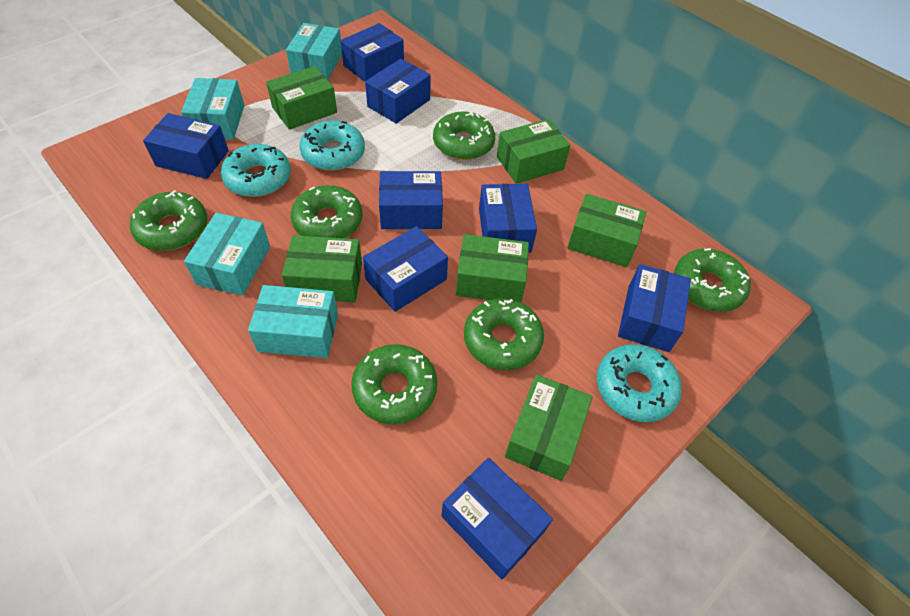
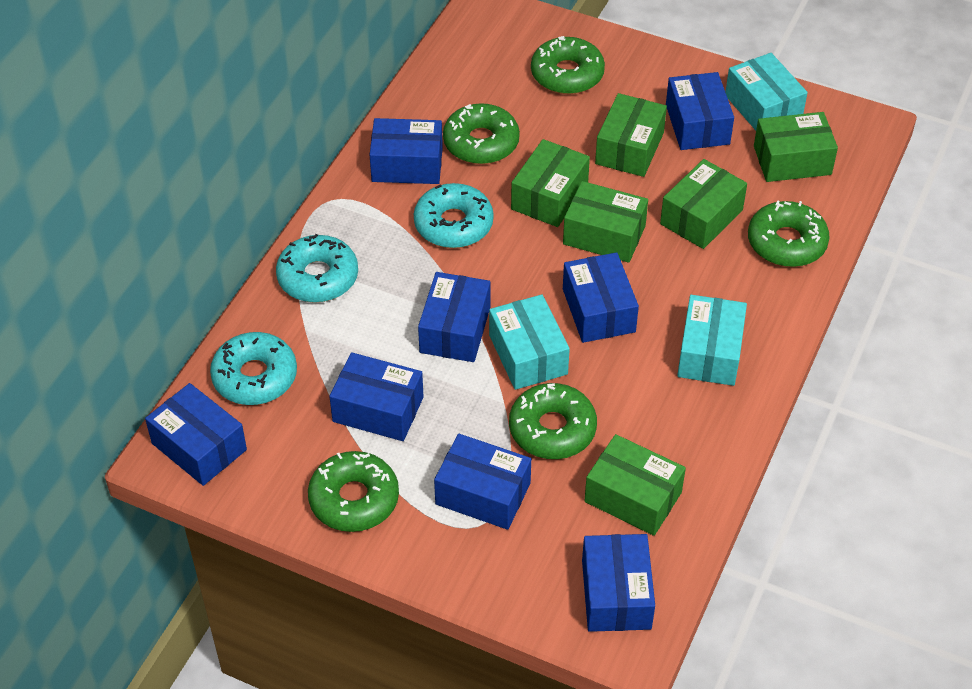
green donut: 6 -> 5
turquoise box: 4 -> 3

